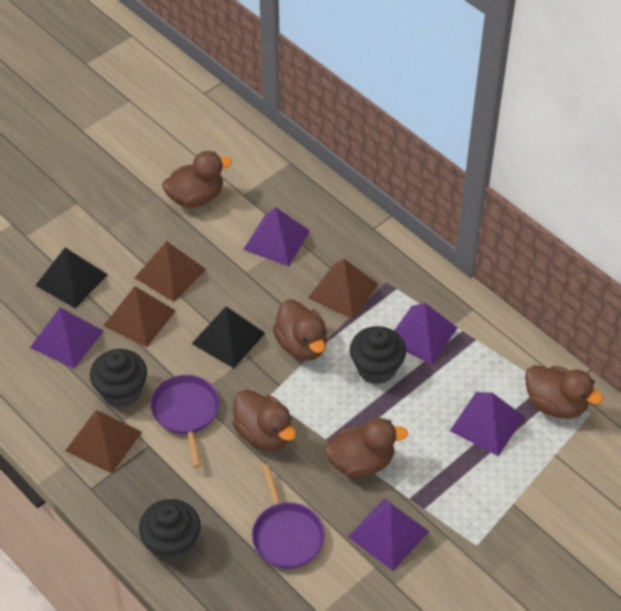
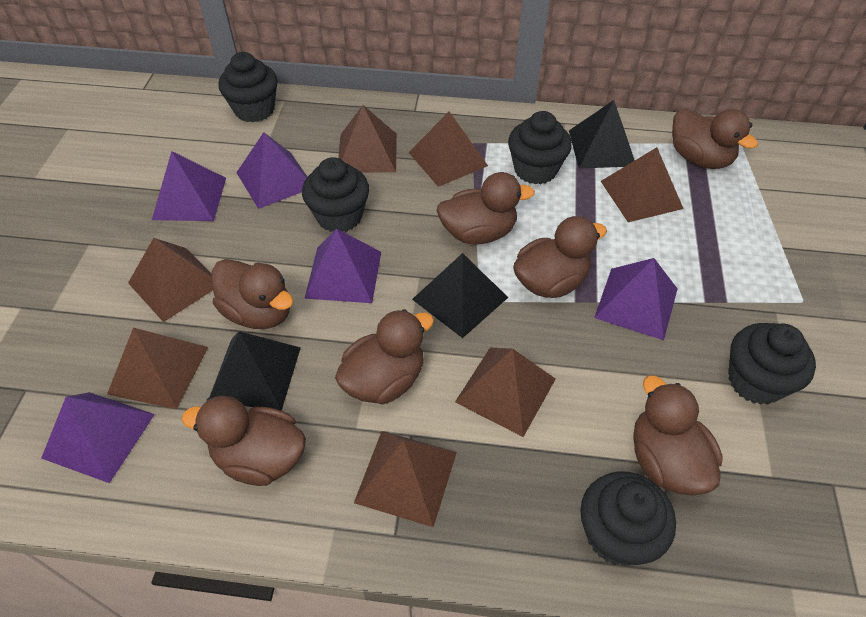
black cupcake: 3 -> 5
black pyramid: 2 -> 3
brown duck: 5 -> 7
brown pyramid: 4 -> 7
purple pan: 2 -> 0

